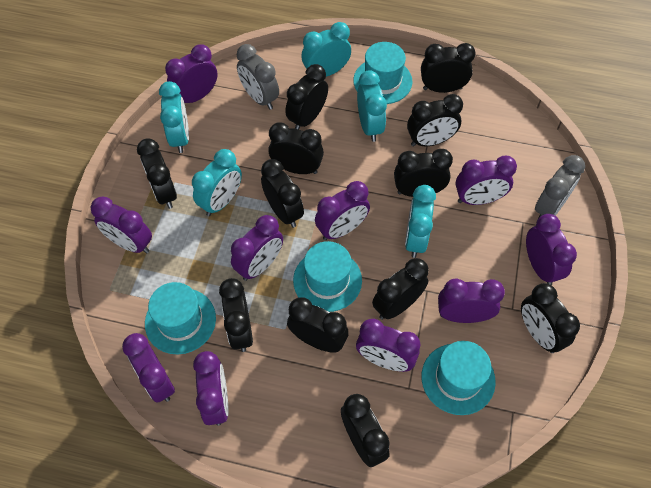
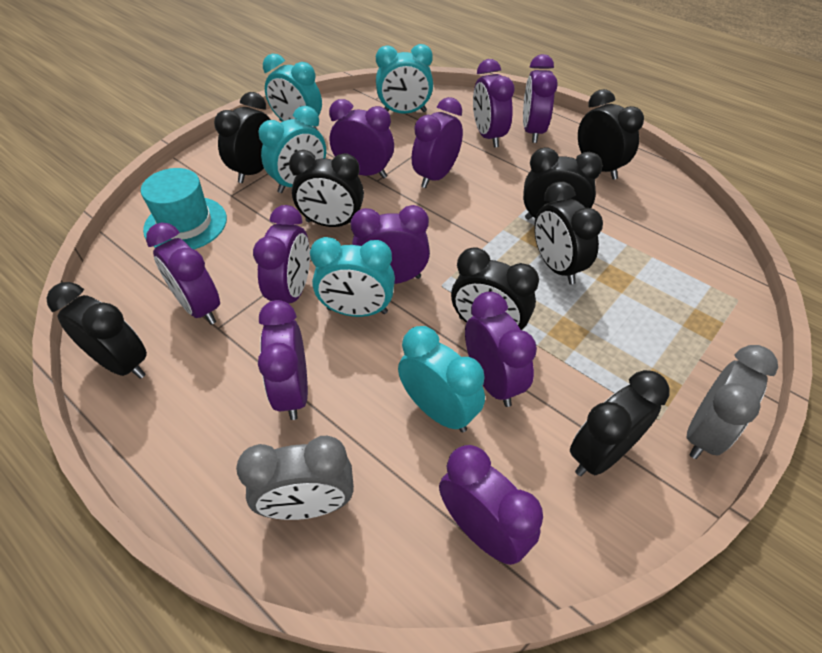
black clock: 12 -> 8
turquoise hat: 4 -> 1

